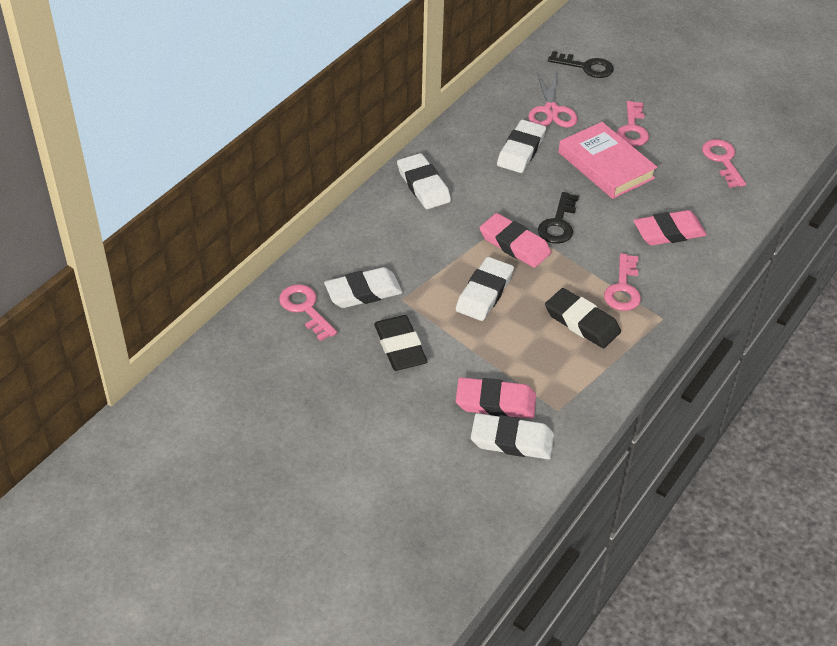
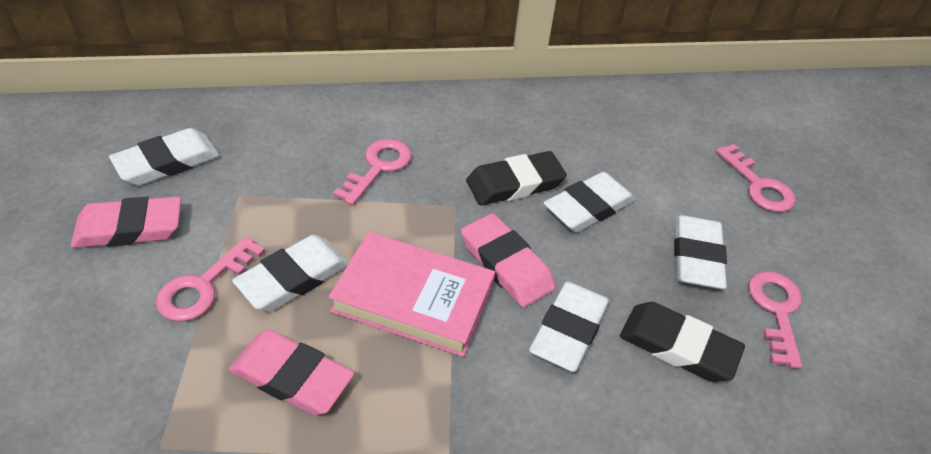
black key: 2 -> 0
pink scissors: 1 -> 0

